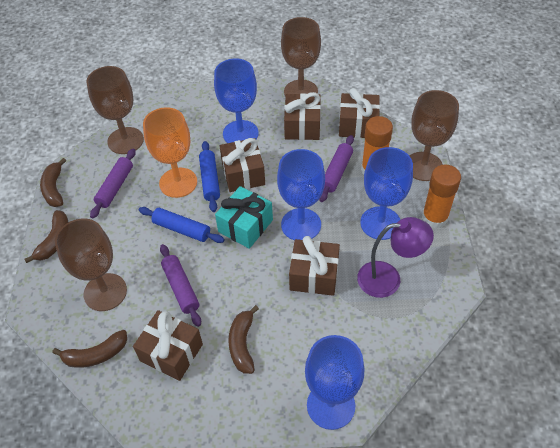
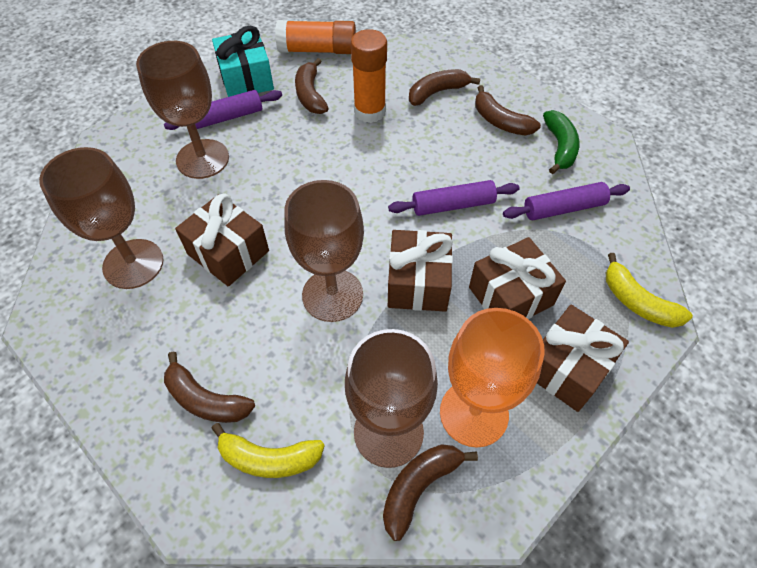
blue goblet: 4 -> 0
blue rolling pin: 2 -> 0
brown banana: 4 -> 5
brown gift: 5 -> 4
green banana: 0 -> 1
purple lamp: 1 -> 0
yellow banana: 0 -> 2

